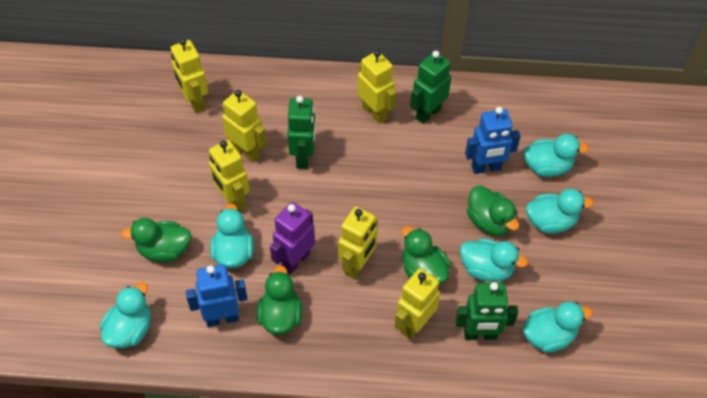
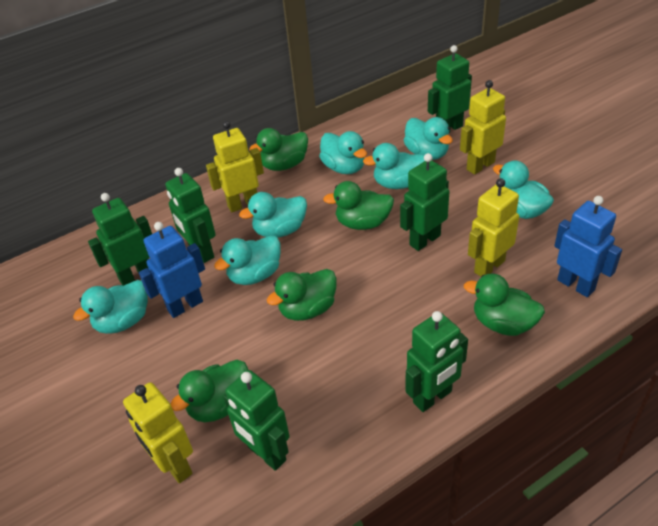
green duck: 4 -> 5
green robot: 3 -> 6
purple robot: 1 -> 0
turquoise duck: 6 -> 7
yellow robot: 6 -> 4

